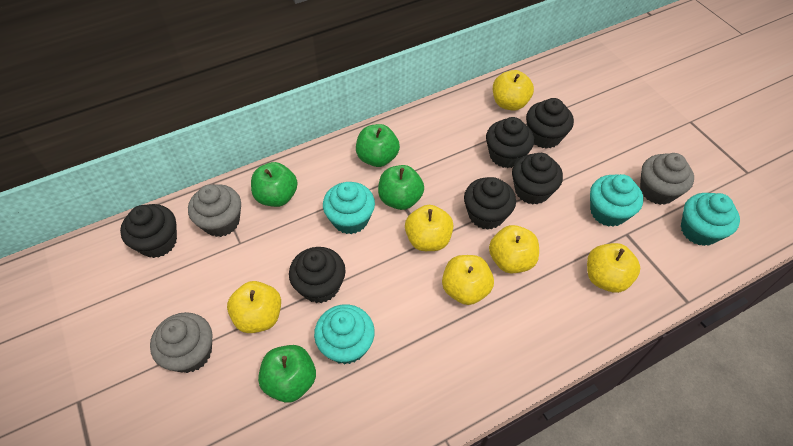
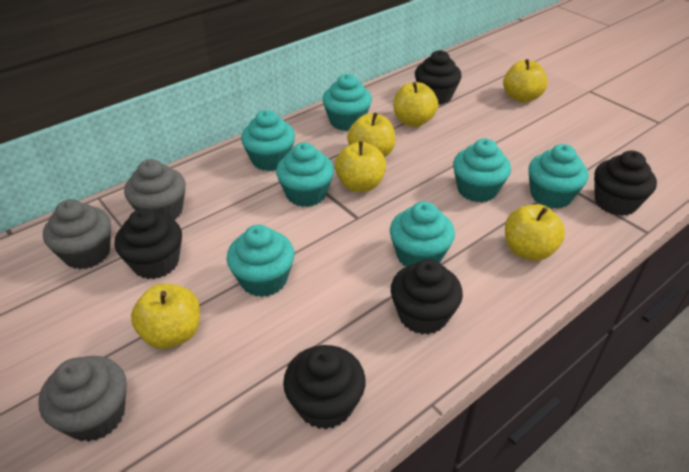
black cupcake: 6 -> 5
green apple: 4 -> 0
turquoise cupcake: 4 -> 7

